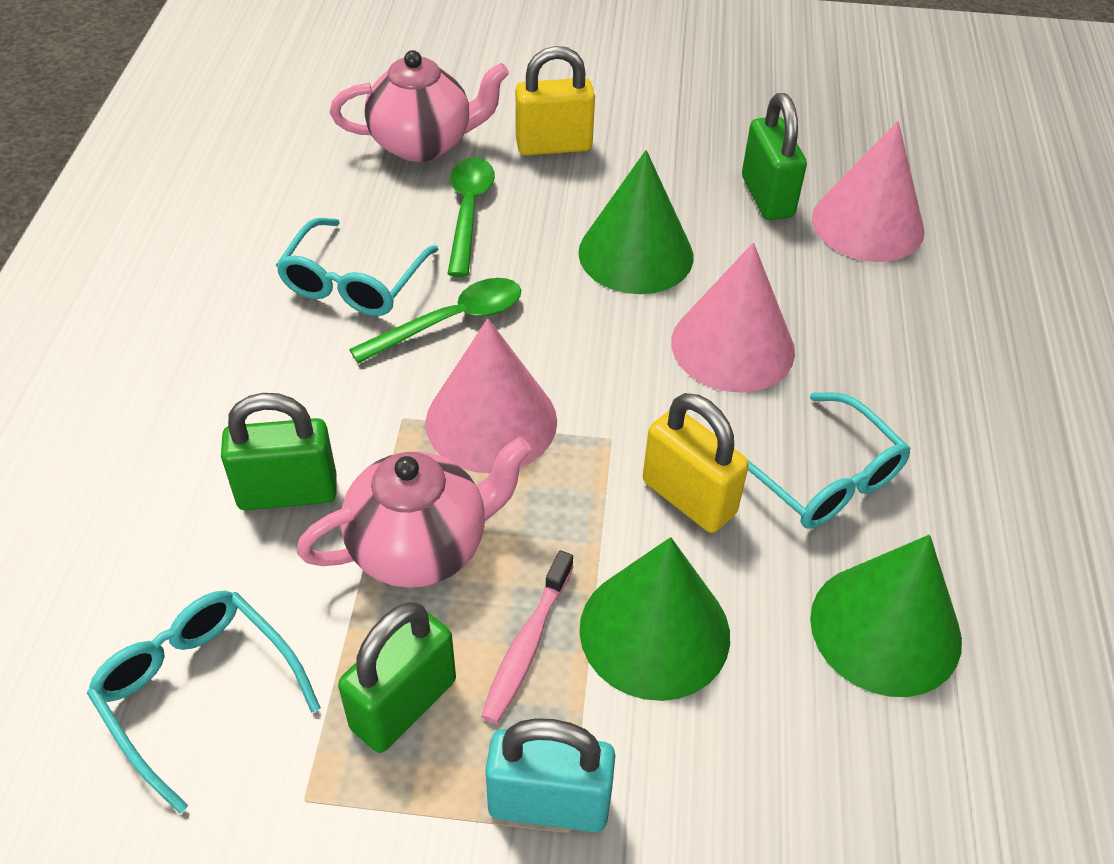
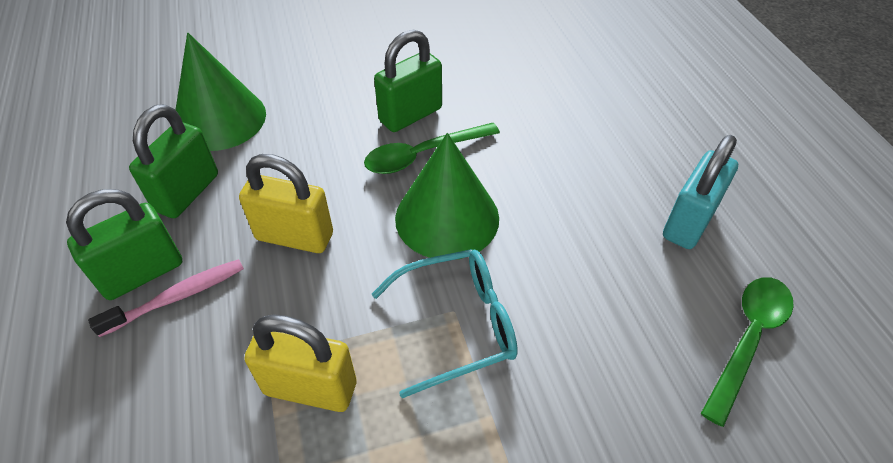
green cone: 3 -> 2
pink cone: 3 -> 0
pink teapot: 2 -> 0
turquoise glasses: 3 -> 1

